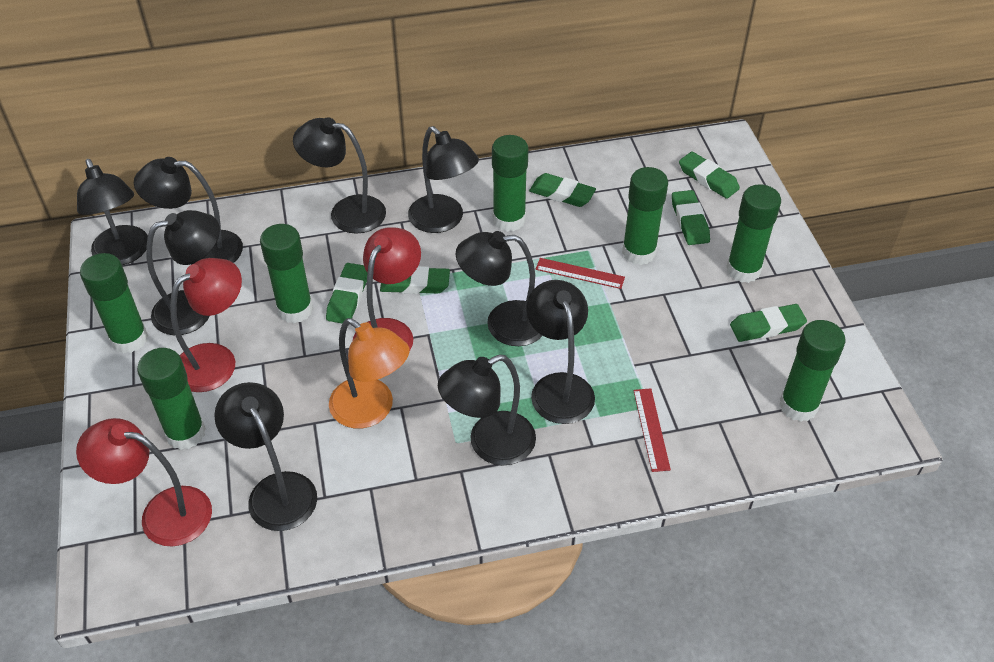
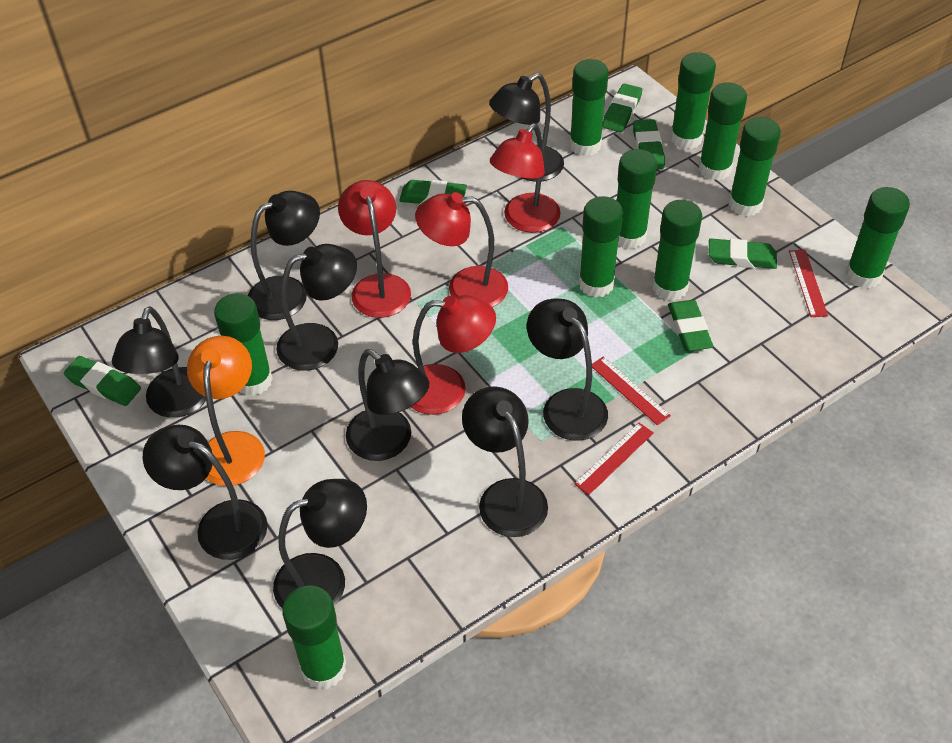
green glue stick: 7 -> 10
red lamp: 3 -> 4
red ruler: 2 -> 3

